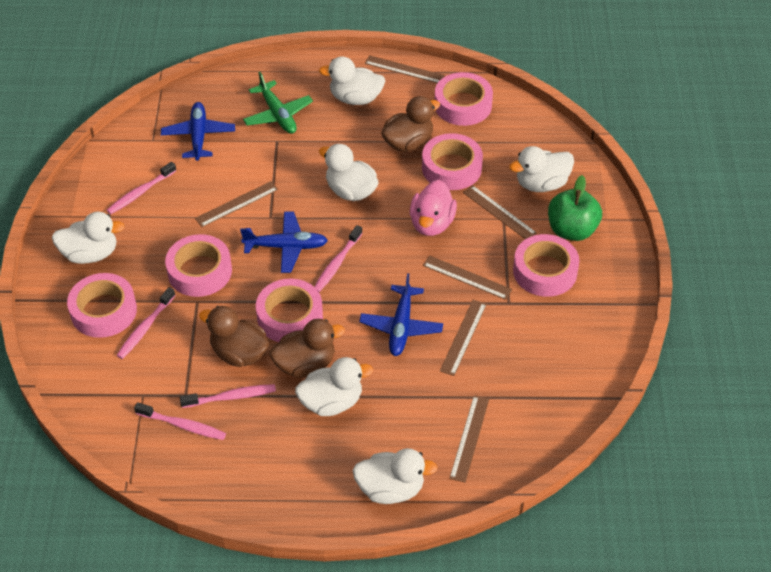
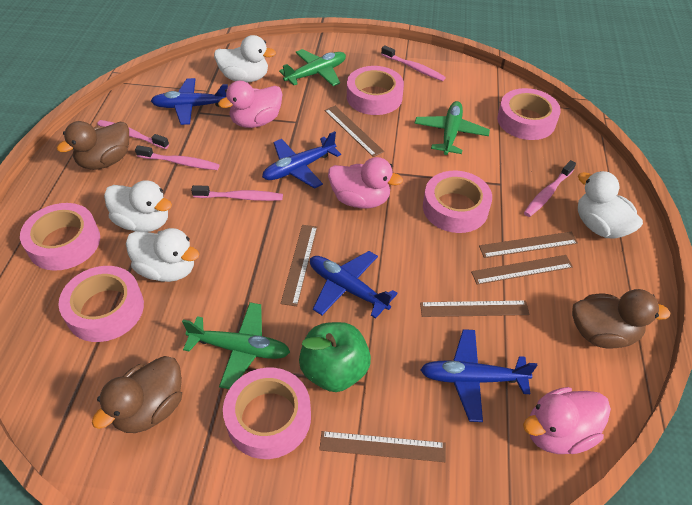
blue plane: 3 -> 4
green plane: 1 -> 3
pink duck: 1 -> 3
white duck: 6 -> 4

